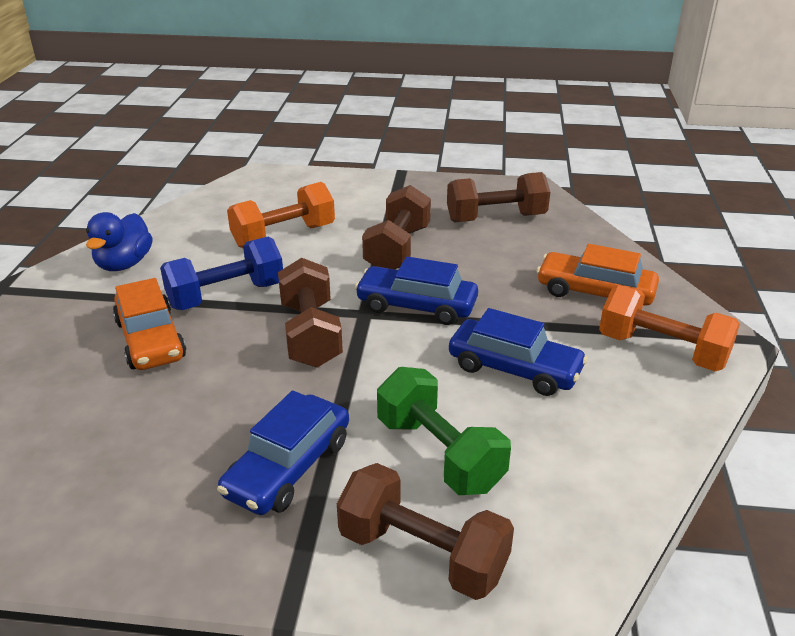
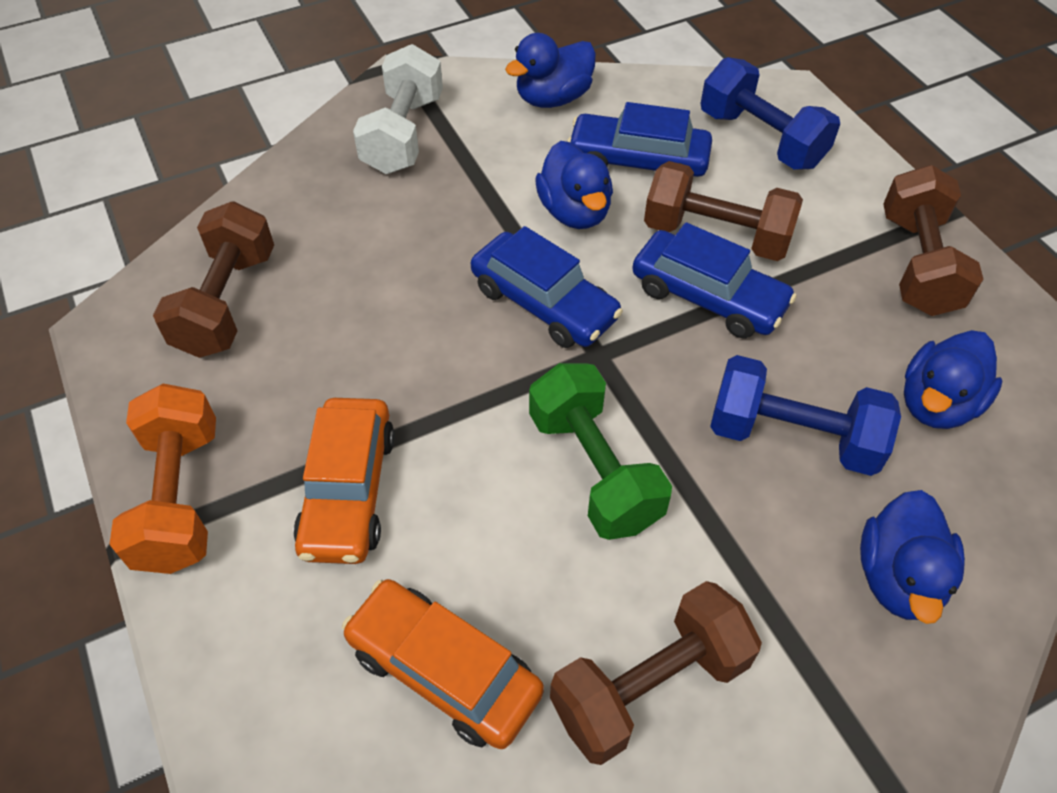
blue duck: 1 -> 4
blue dumbbell: 1 -> 2
orange dumbbell: 2 -> 1
white dumbbell: 0 -> 1

